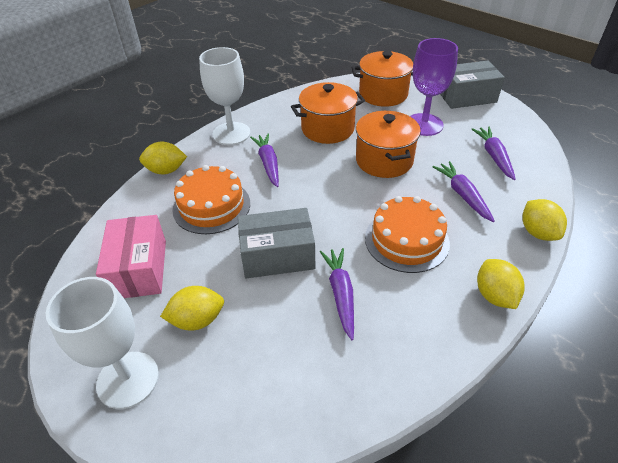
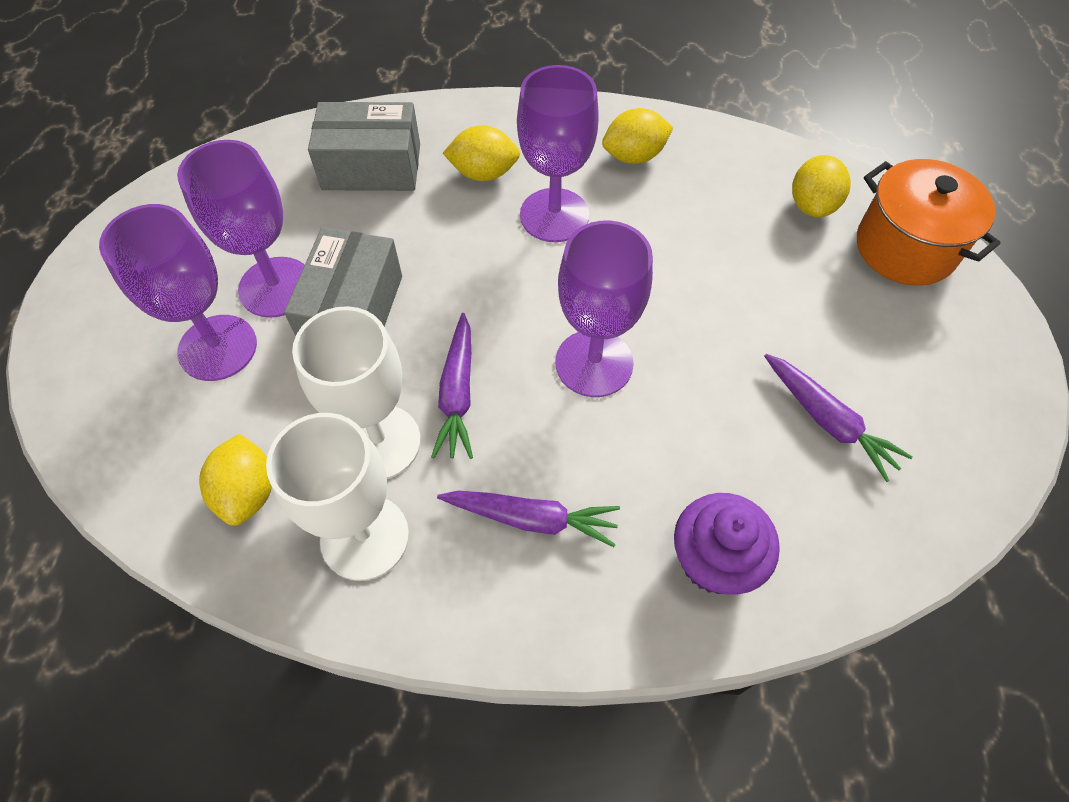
orange cake: 2 -> 0
orange pot: 3 -> 1
pink box: 1 -> 0
purple carrot: 4 -> 3
purple cupcake: 0 -> 1
purple goblet: 1 -> 4

